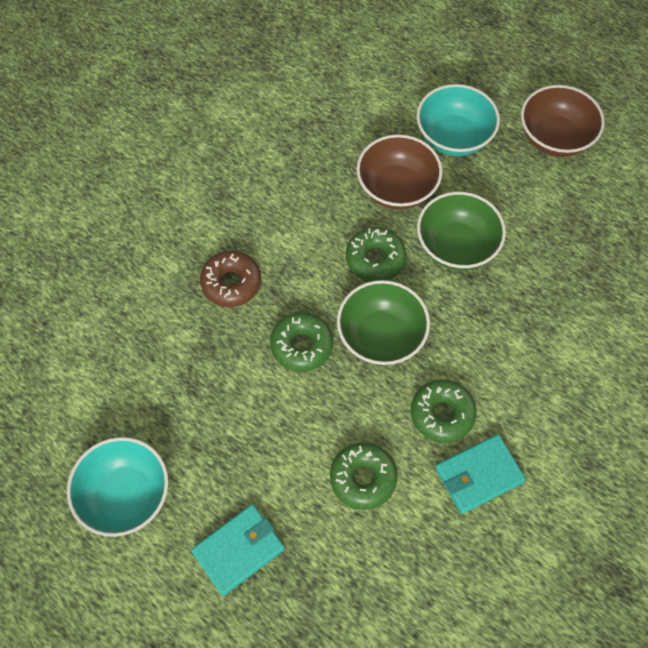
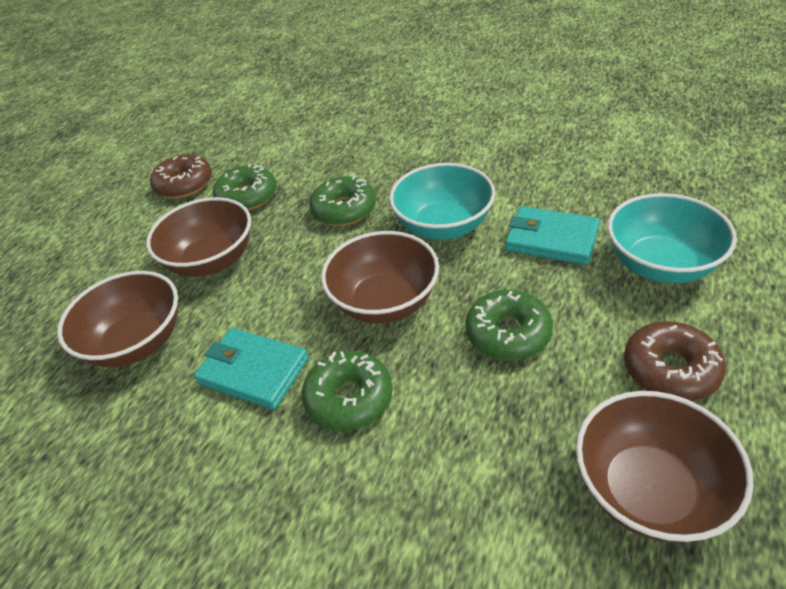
brown bowl: 2 -> 4
brown donut: 1 -> 2
green bowl: 2 -> 0

